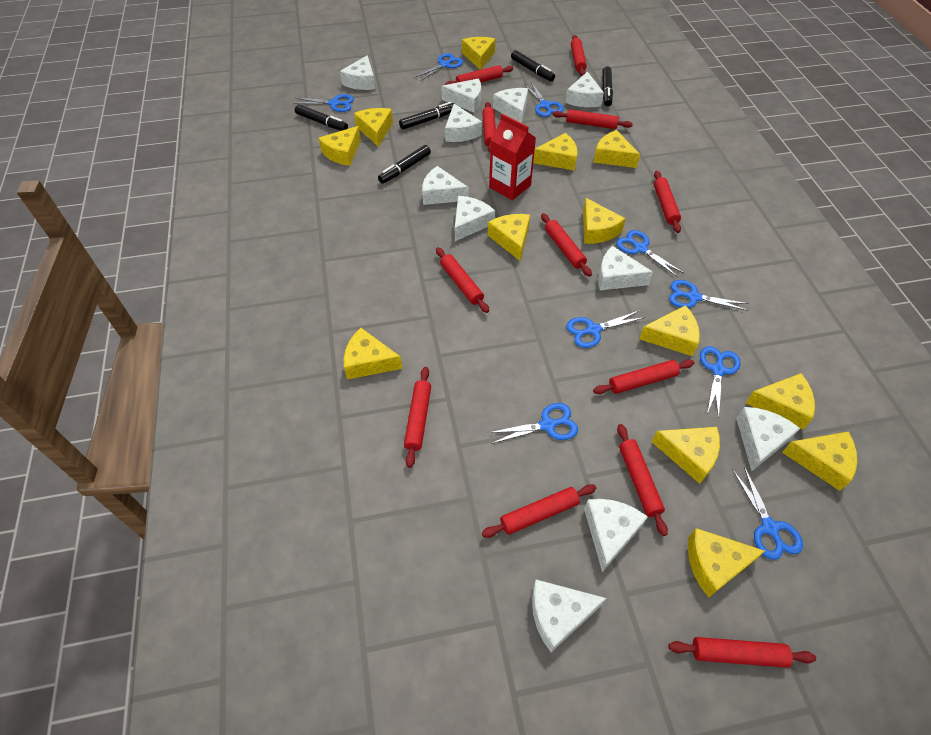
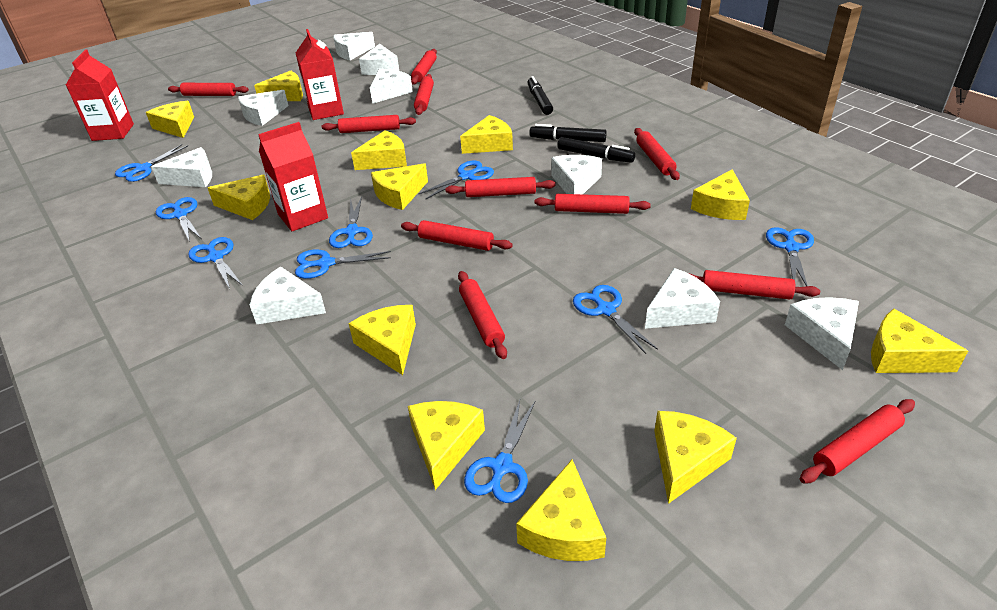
black marker: 5 -> 3
red carton: 1 -> 3
red rolling pin: 12 -> 11
white cheese: 11 -> 9
yellow cheese: 13 -> 12

